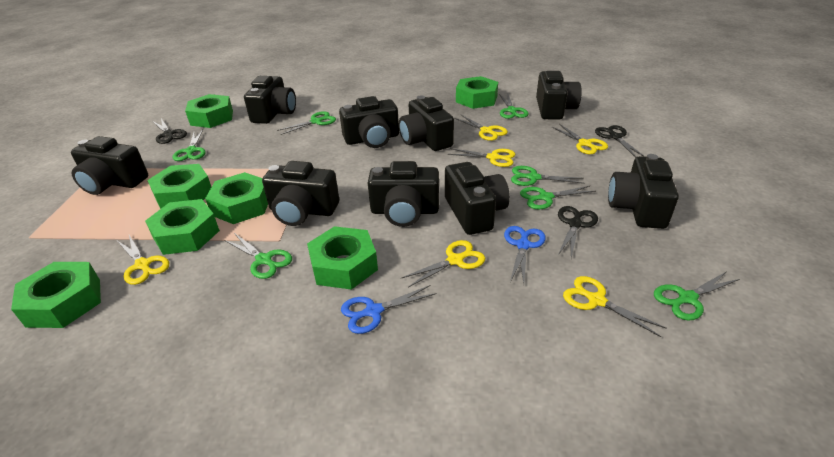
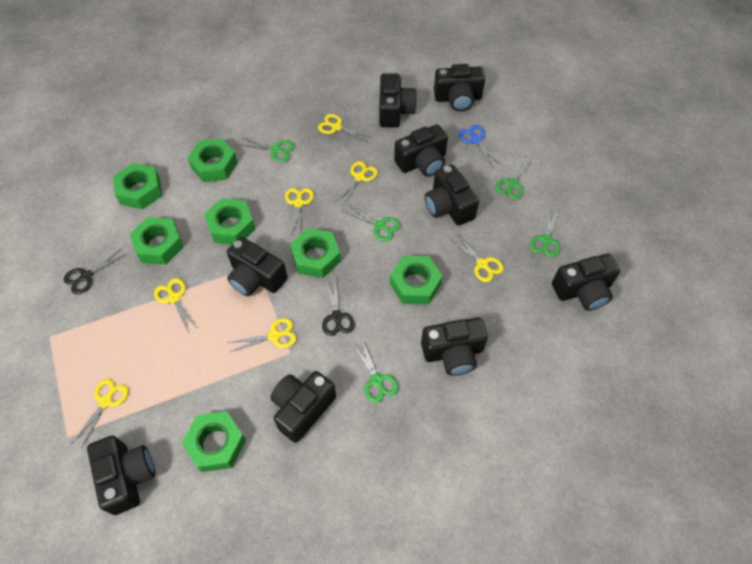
black scissors: 3 -> 2
blue scissors: 2 -> 1
green scissors: 7 -> 5
yellow scissors: 6 -> 7

